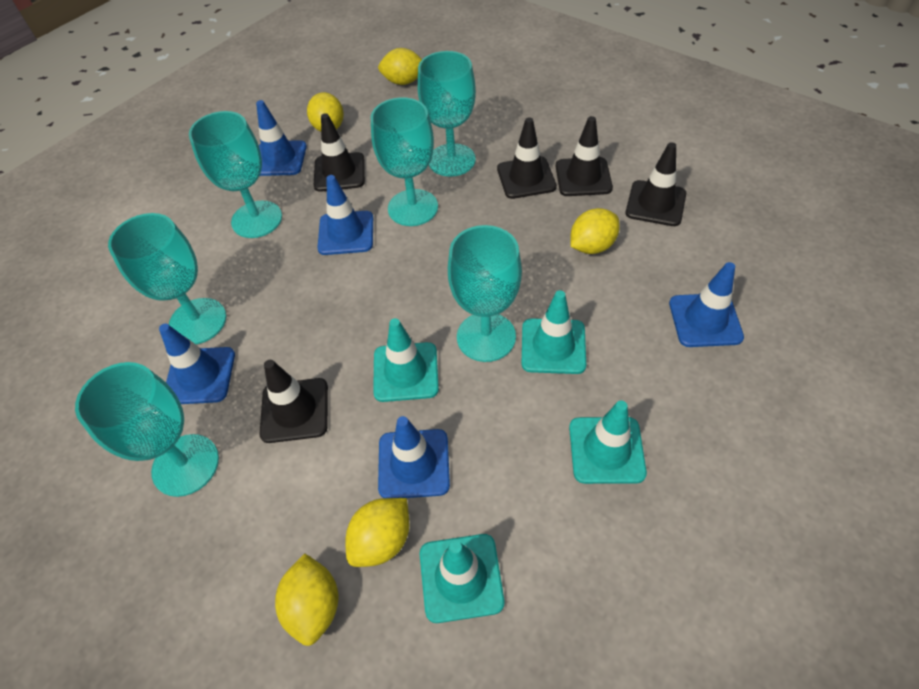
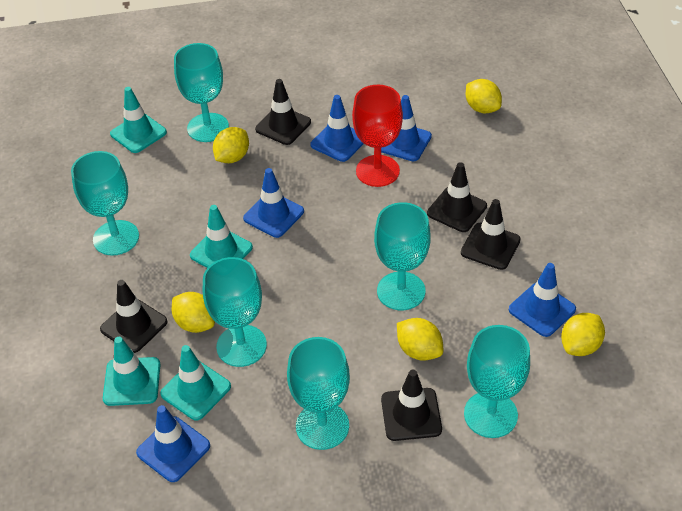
red goblet: 0 -> 1

